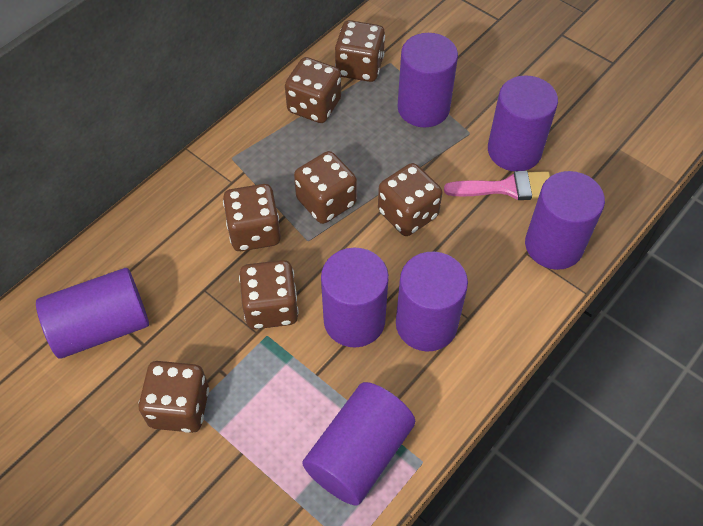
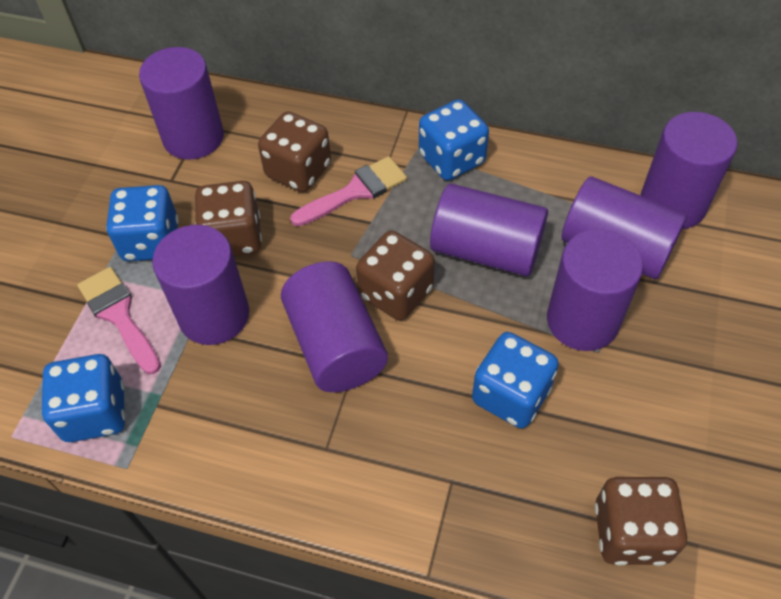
blue dice: 0 -> 4
brown dice: 7 -> 4
pink brush: 1 -> 2

